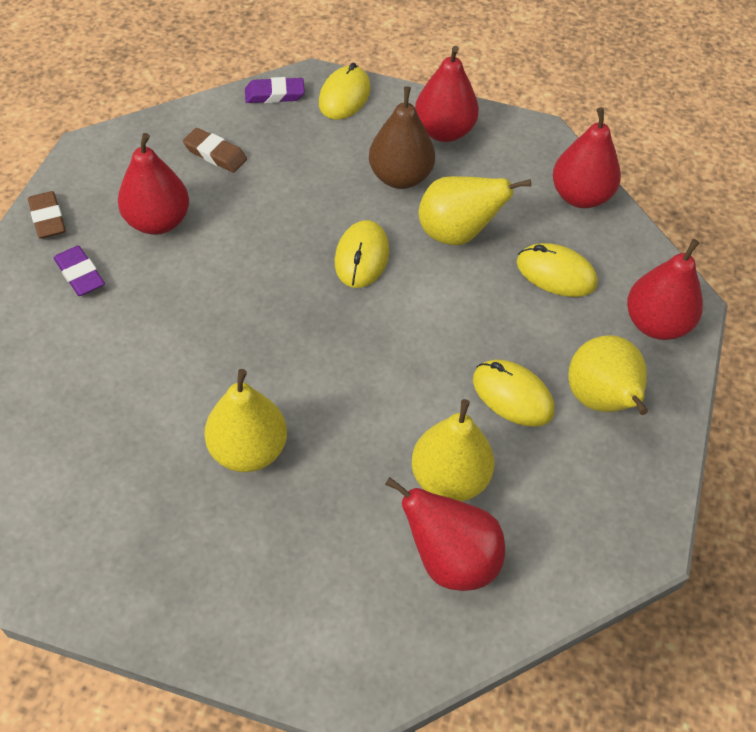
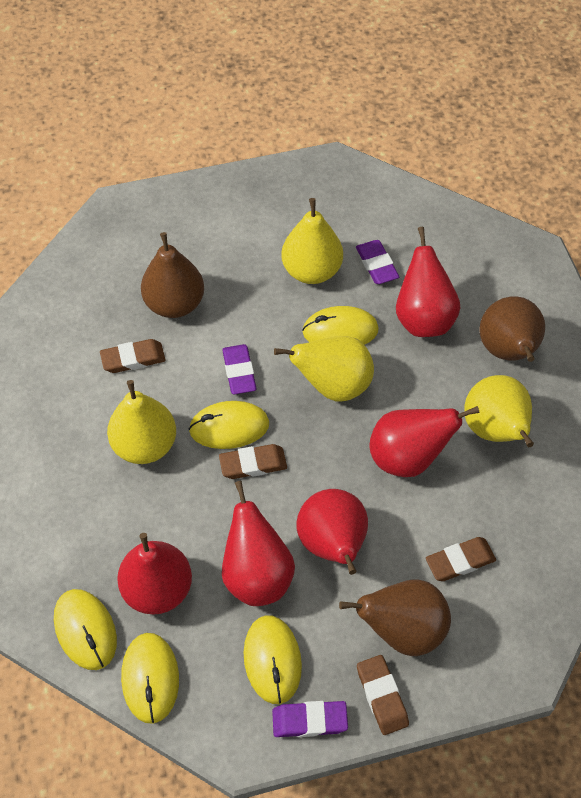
brown eraser: 2 -> 4
brown pear: 1 -> 3
purple eraser: 2 -> 3
yellow mouse: 4 -> 5

